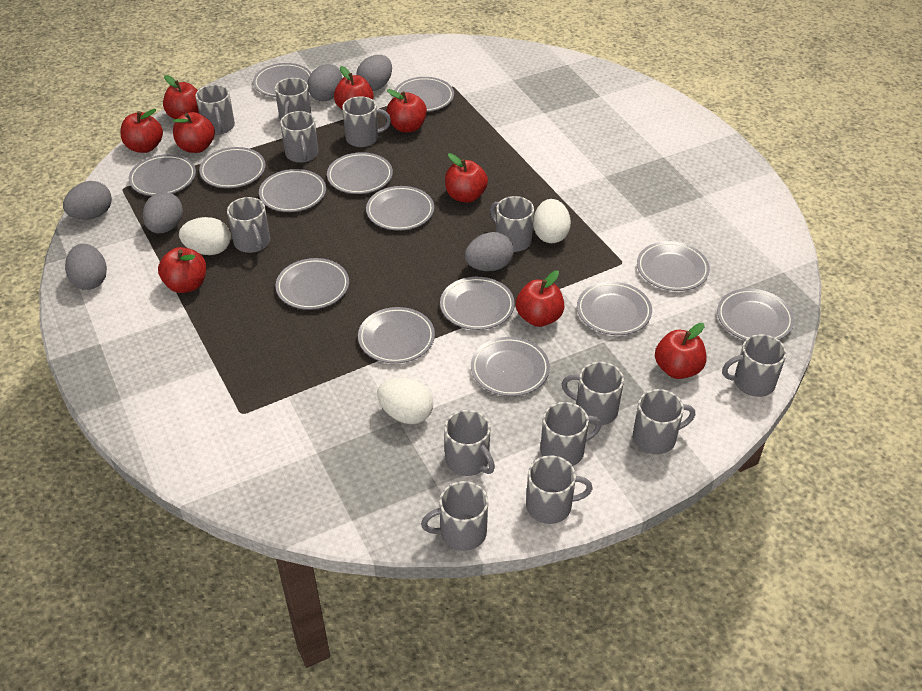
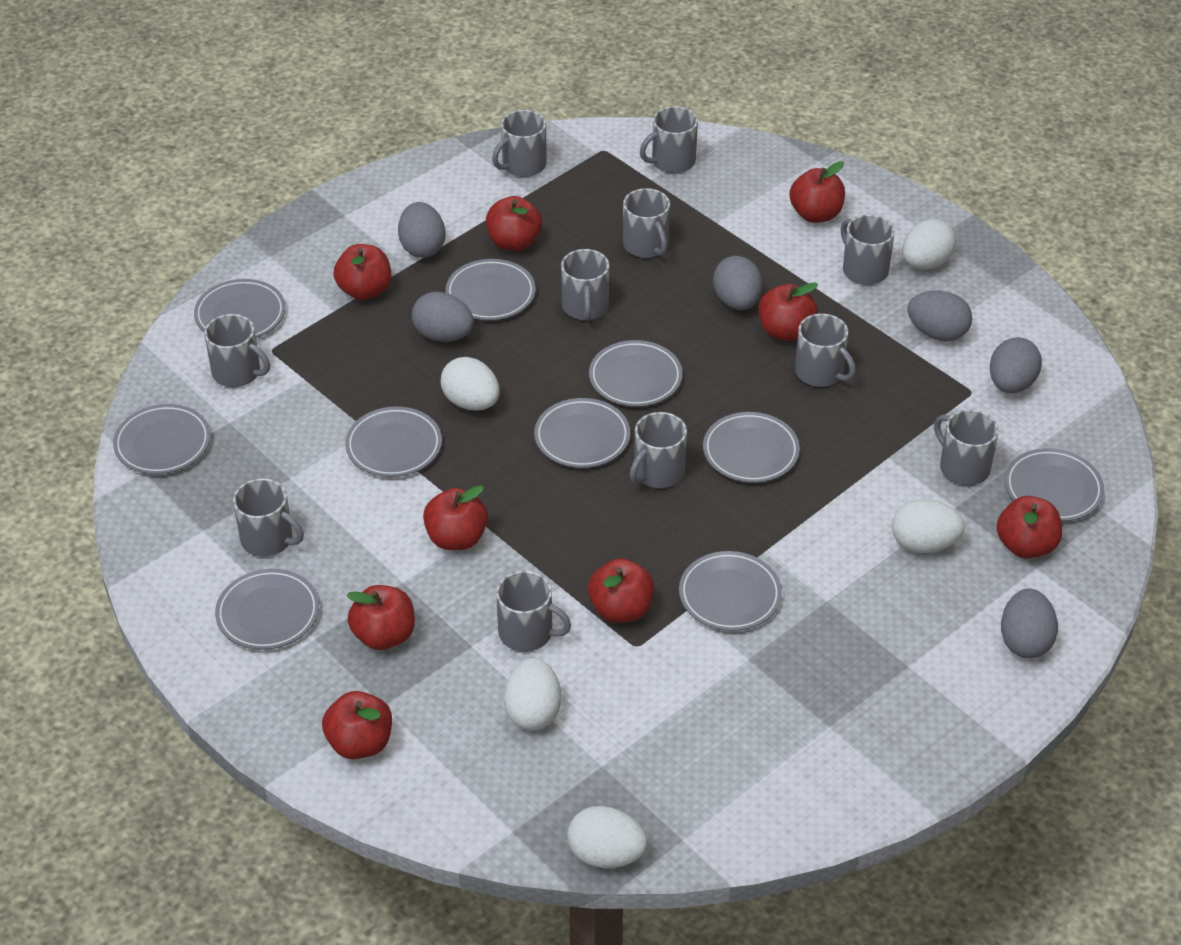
grey mug: 13 -> 11
grey plate: 14 -> 10
white egg: 3 -> 5

